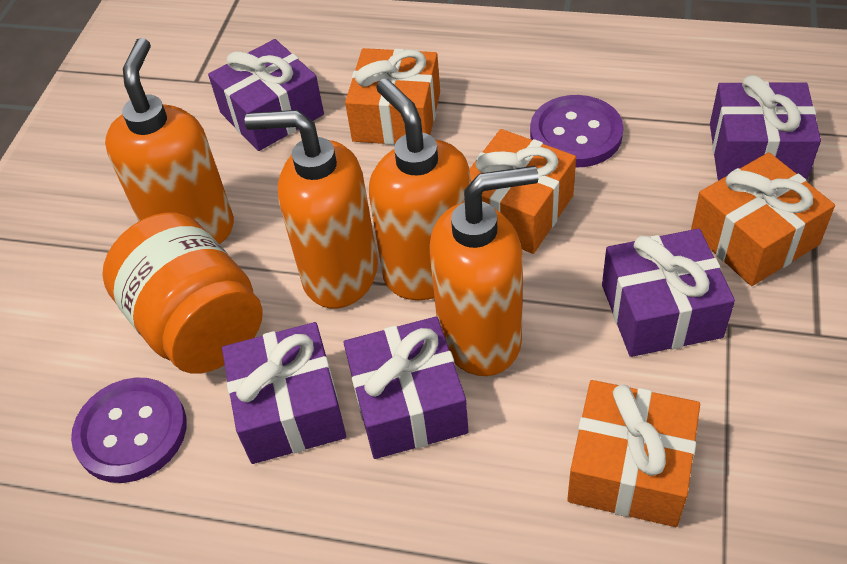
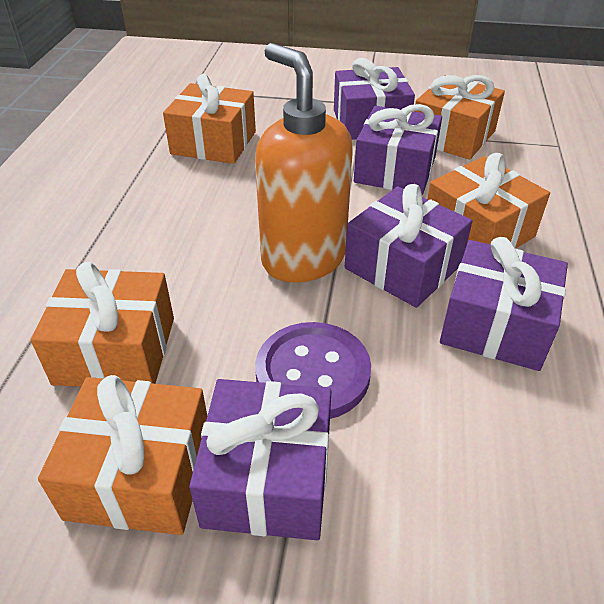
orange gift: 4 -> 5
orange jar: 1 -> 0
orange soap dispenser: 4 -> 1
purple button: 2 -> 1

